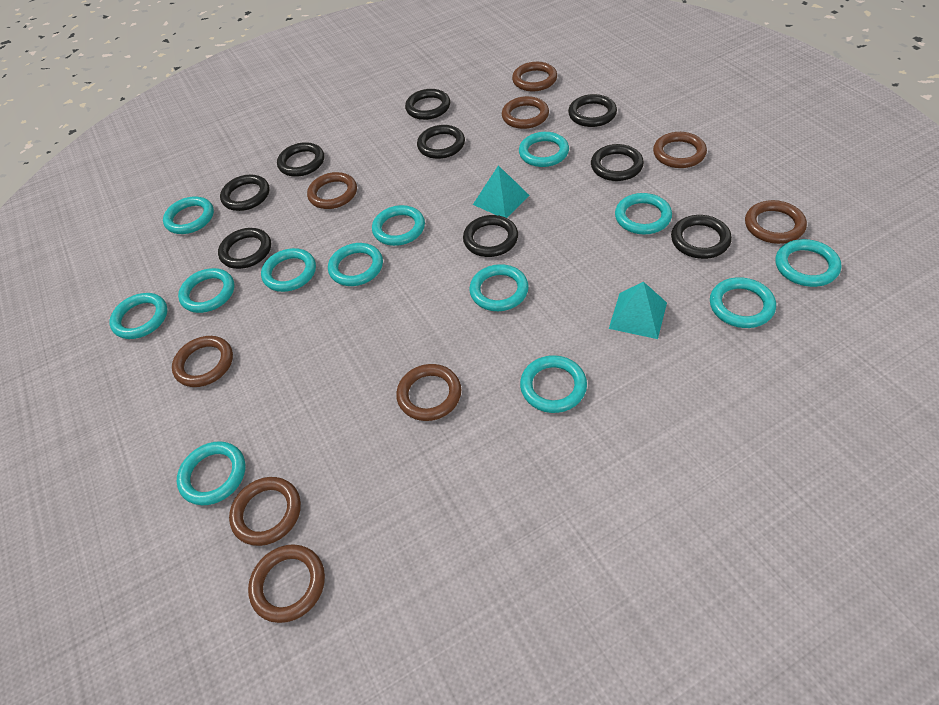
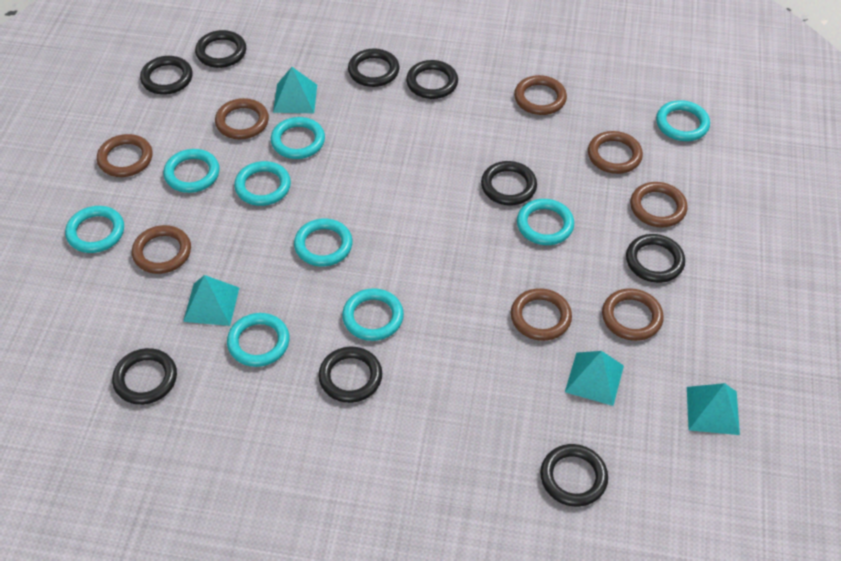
brown ring: 9 -> 8
turquoise pyramid: 2 -> 4
turquoise ring: 13 -> 9

